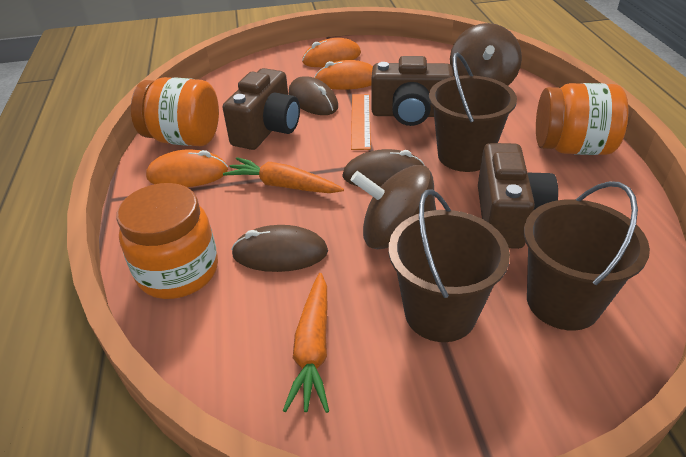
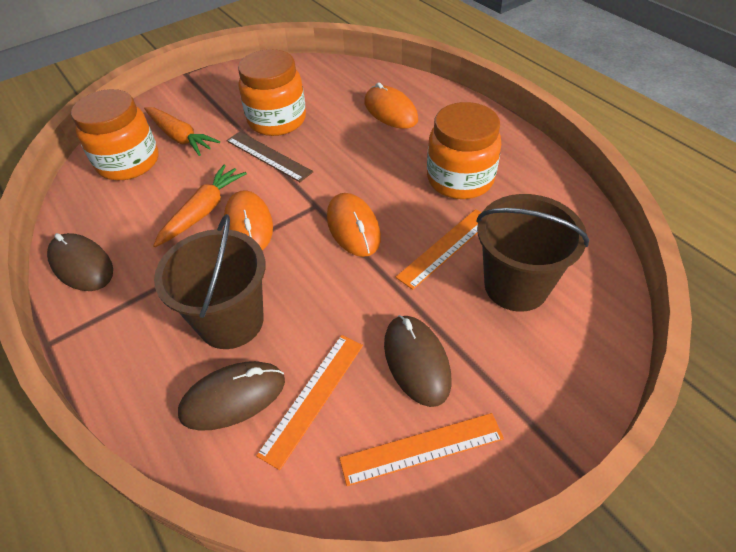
brown bucket: 3 -> 2
brown camera: 3 -> 0
brown ruler: 0 -> 1
brown spinning top: 2 -> 0
orange ruler: 1 -> 3

